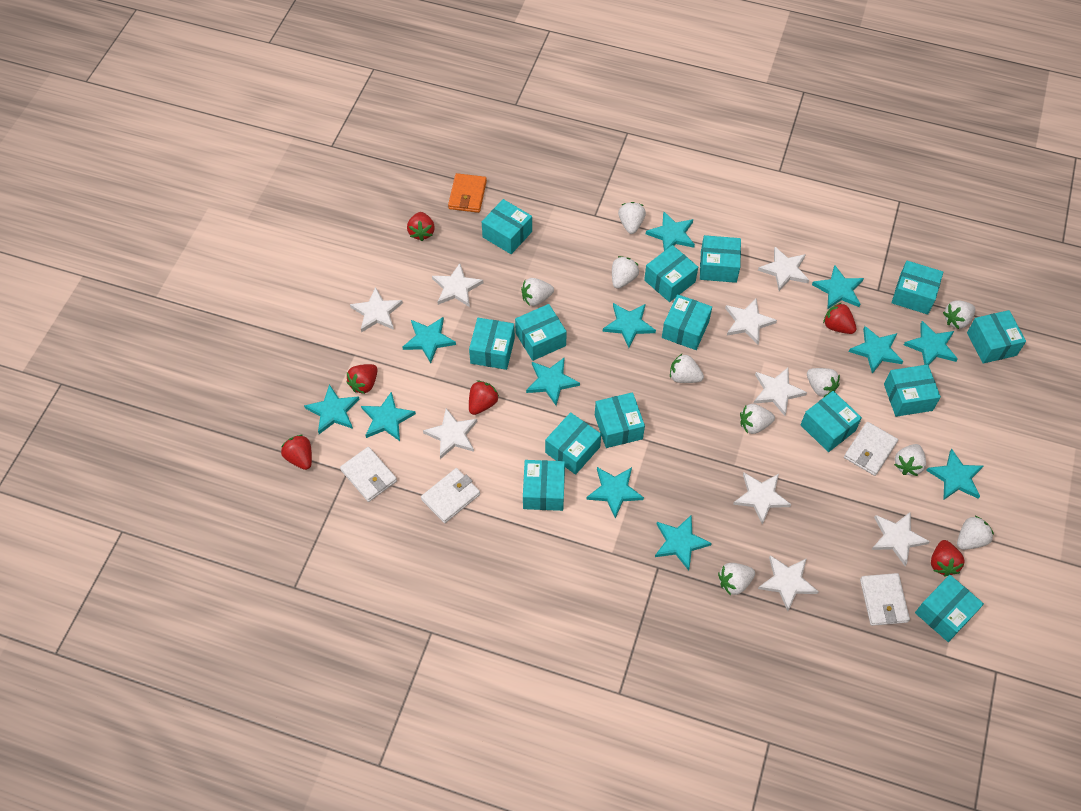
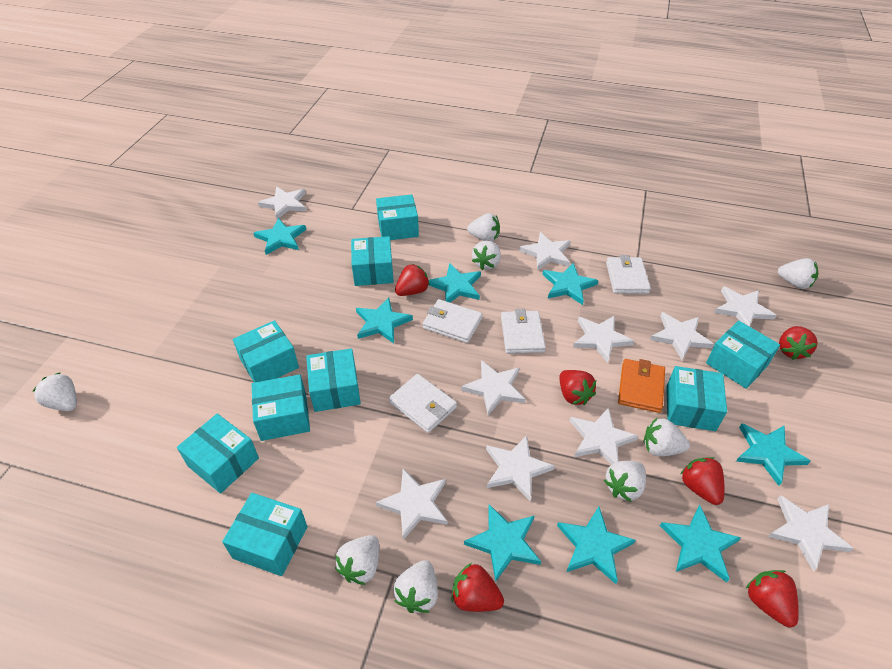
turquoise box: 14 -> 9
turquoise star: 12 -> 8
white star: 9 -> 10
white strawberry: 10 -> 8

